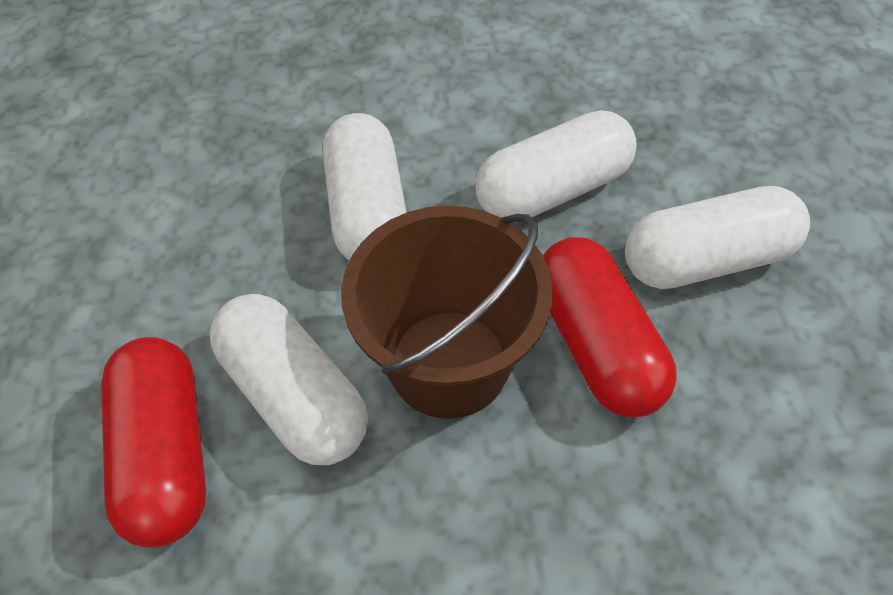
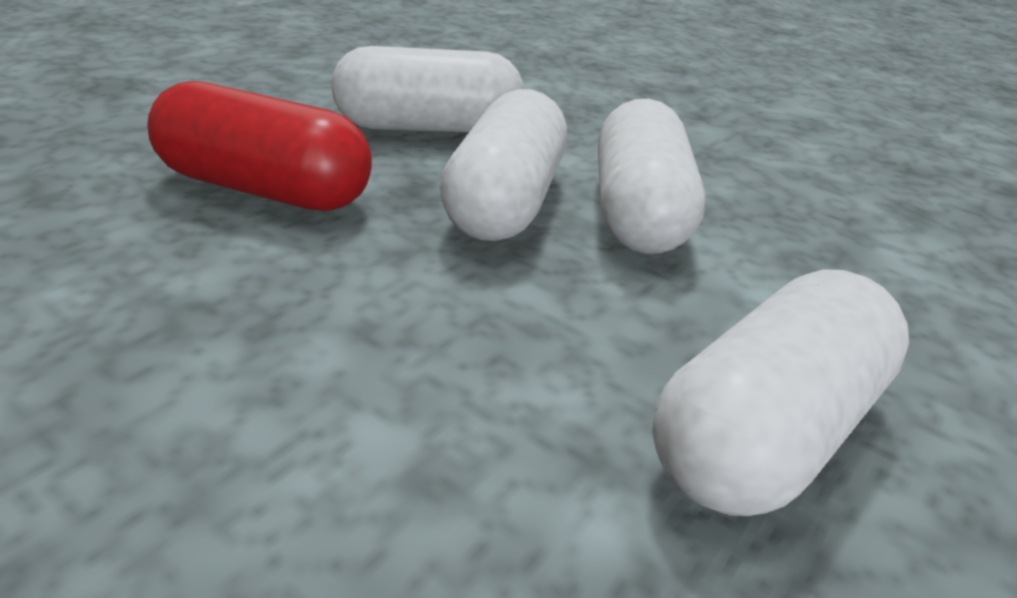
brown bucket: 1 -> 0
red capsule: 2 -> 1

